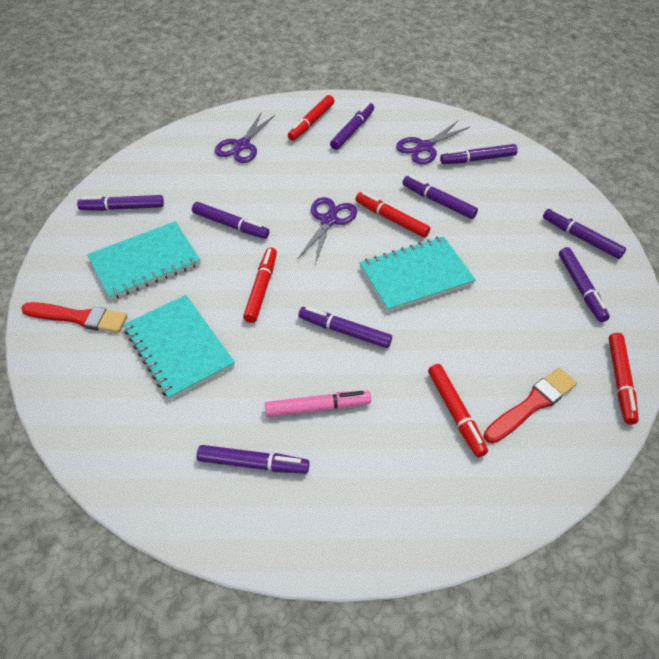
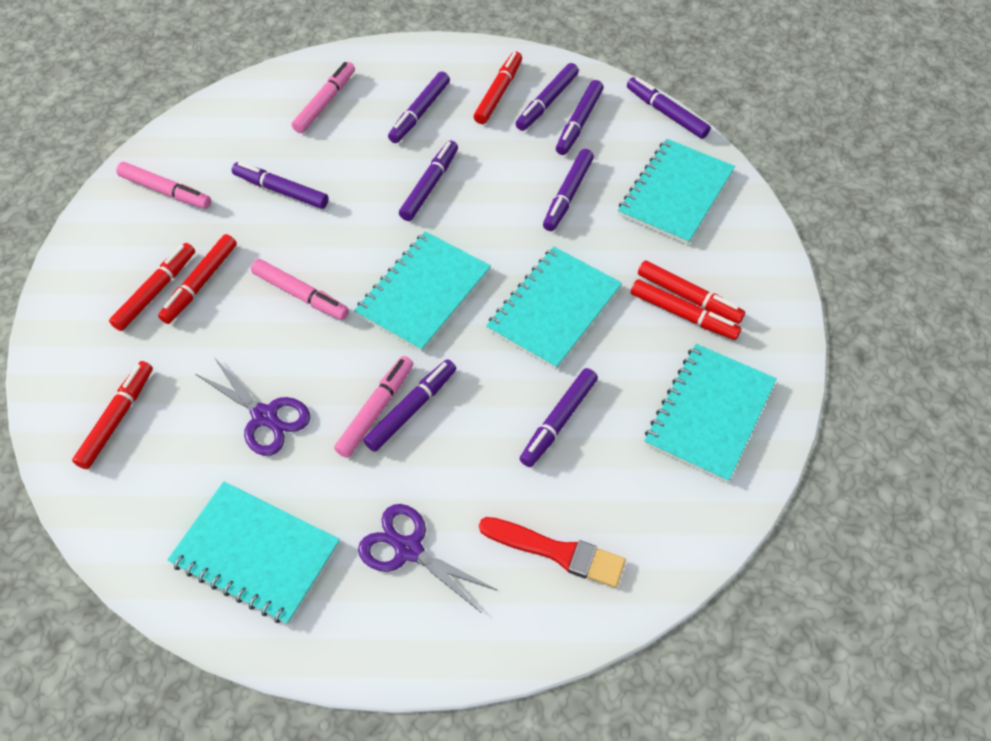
pink marker: 1 -> 4
purple scissors: 3 -> 2
red brush: 2 -> 1
red marker: 5 -> 6
turquoise notebook: 3 -> 5

